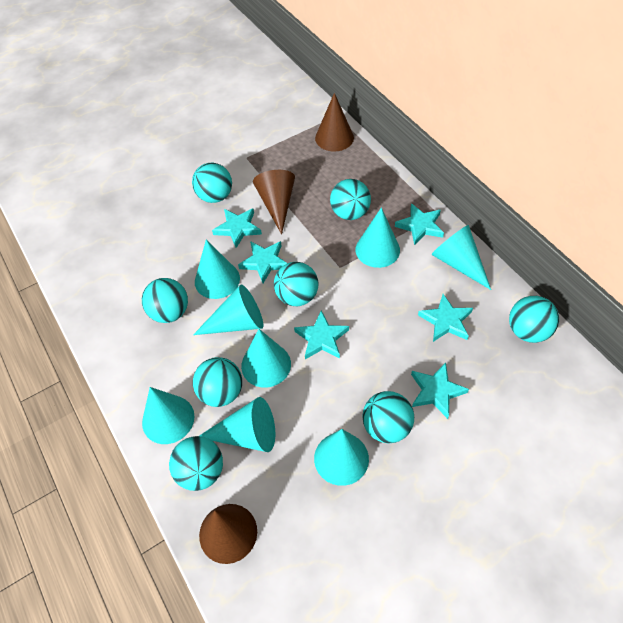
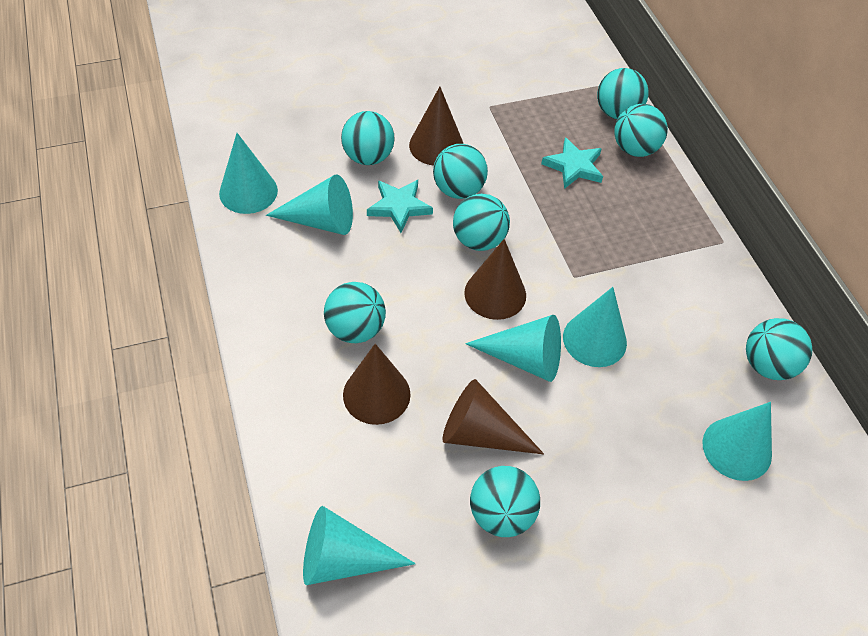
brown cone: 3 -> 4
turquoise cone: 8 -> 6
turquoise star: 6 -> 2

